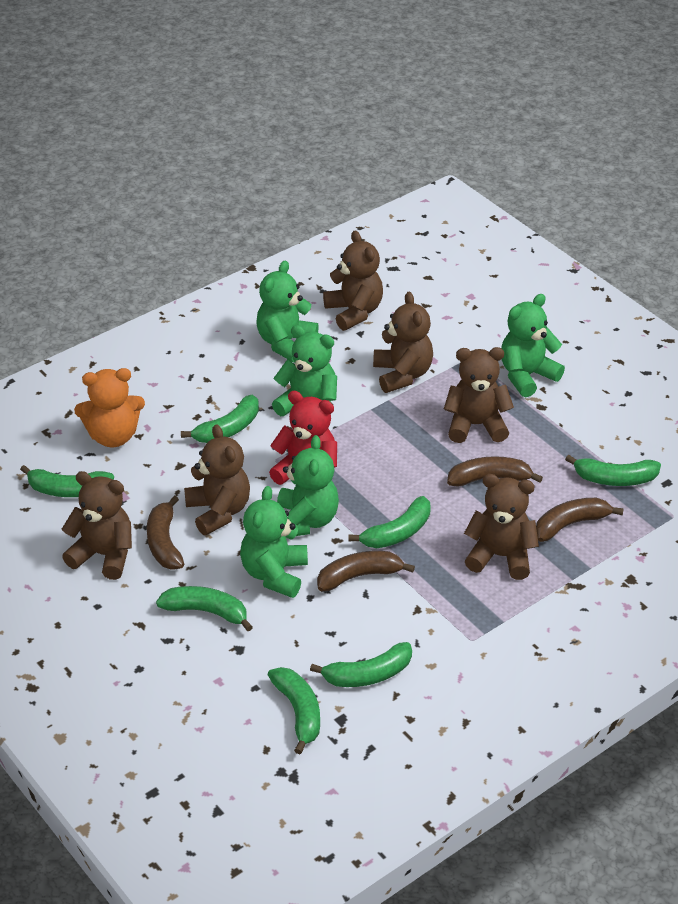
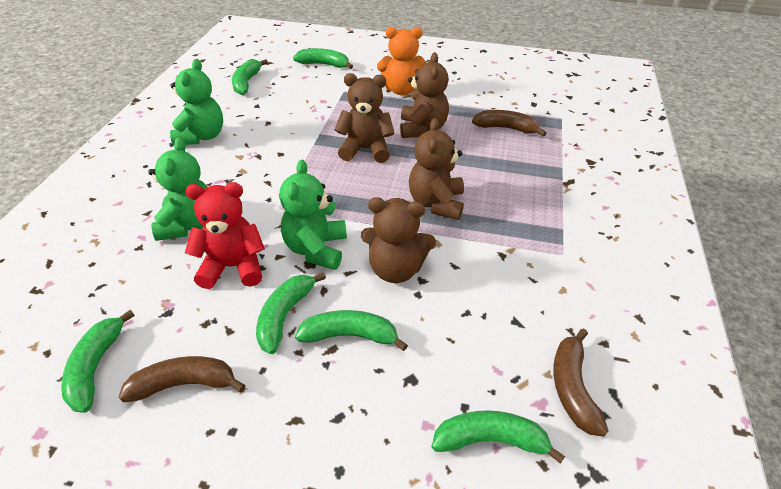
brown banana: 4 -> 3
brown teddy bear: 6 -> 4
green banana: 7 -> 6
green teddy bear: 5 -> 3

